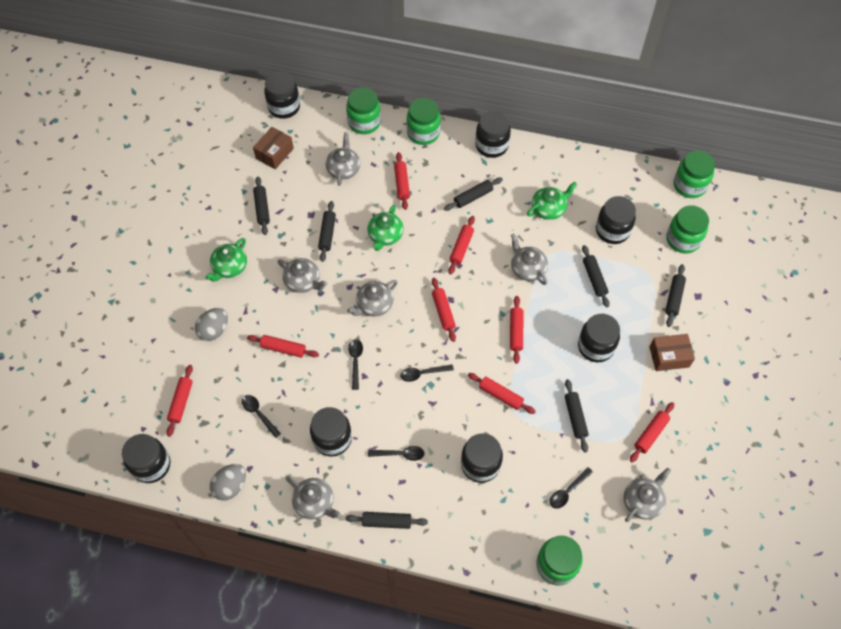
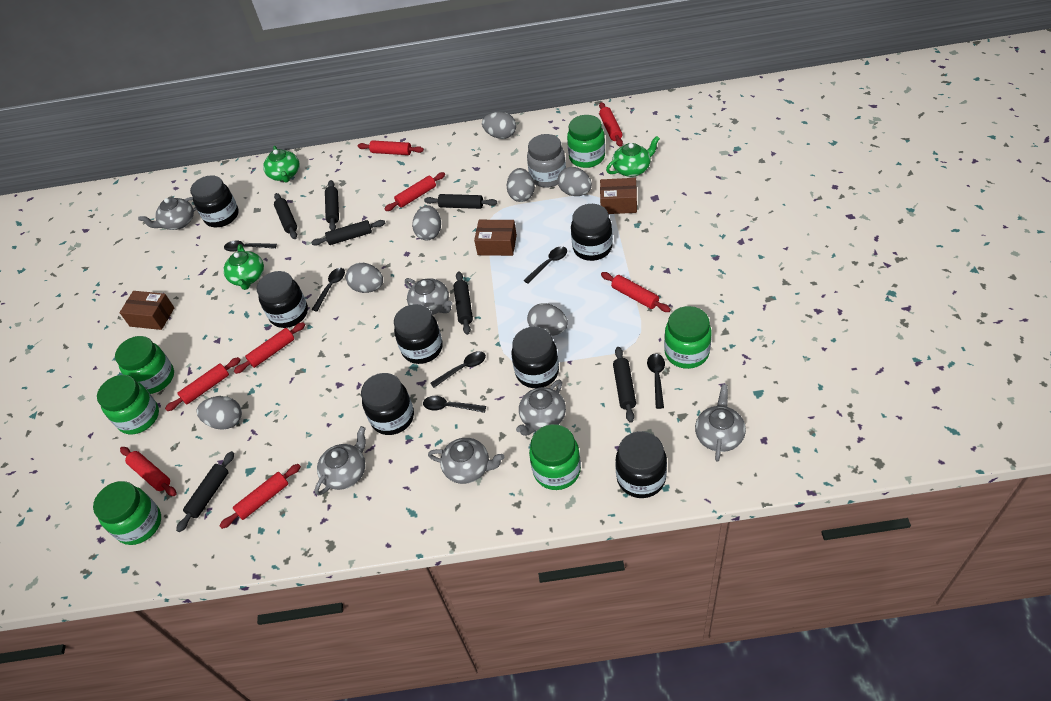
black spoon: 5 -> 6
brown box: 2 -> 3
green jar: 5 -> 6
grey egg: 2 -> 7
grey jar: 0 -> 1

